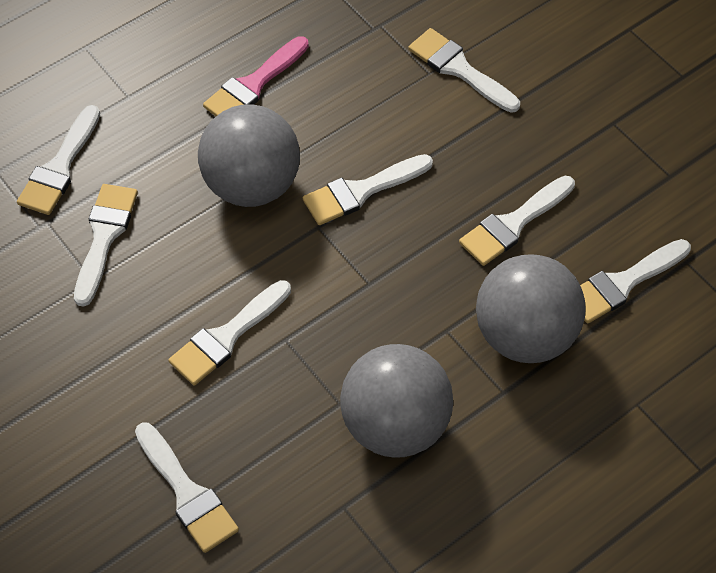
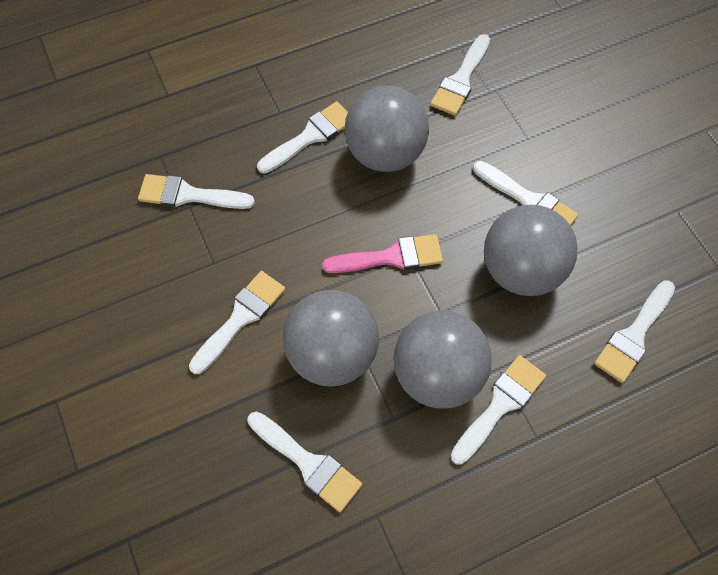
grey ball: 3 -> 4

